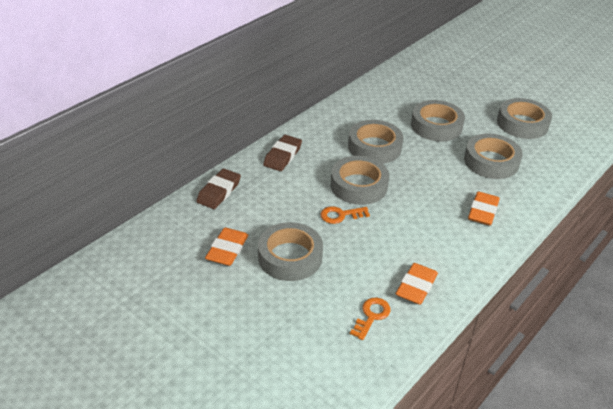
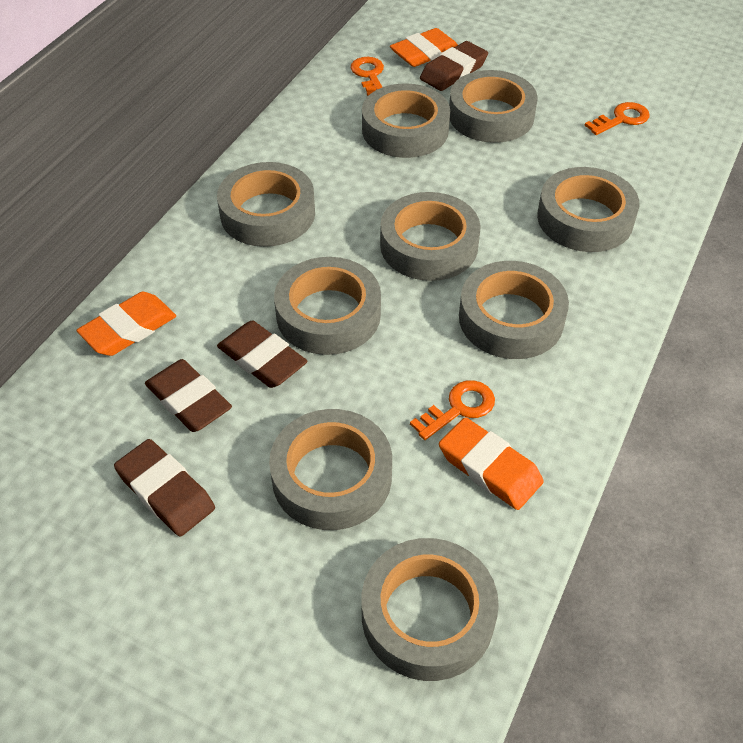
brown eraser: 2 -> 4
grey tape: 6 -> 9
orange key: 2 -> 3

